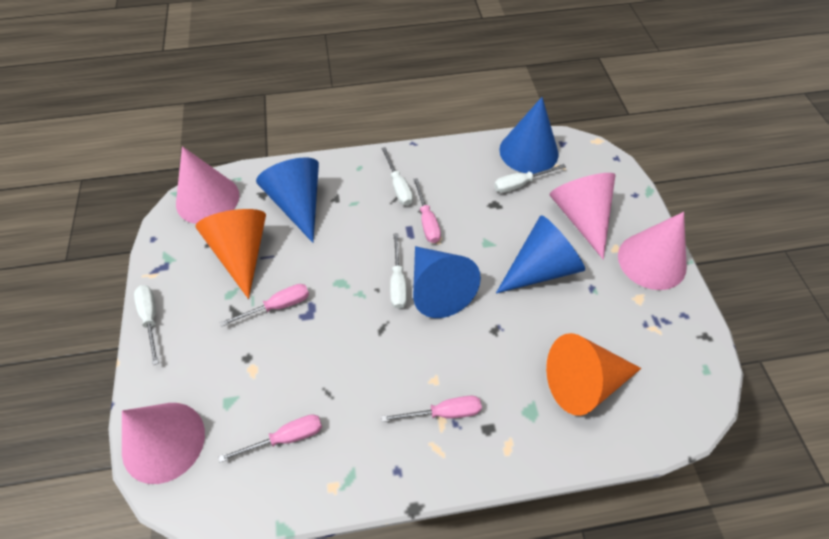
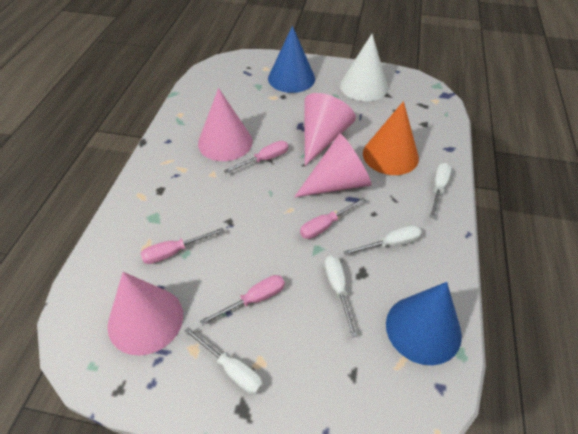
blue cone: 4 -> 2
orange cone: 2 -> 1
white cone: 0 -> 1

